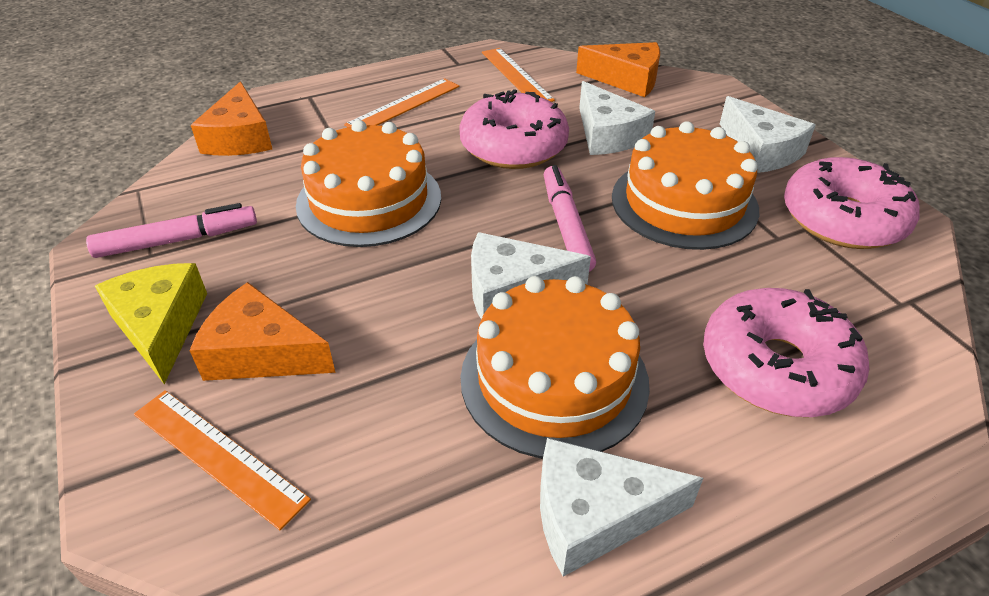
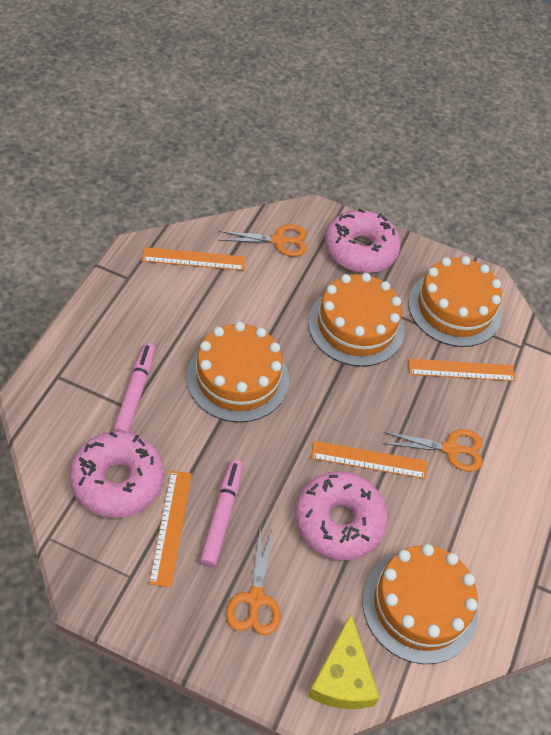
orange cake: 3 -> 4
orange cheese: 3 -> 0
orange ruler: 3 -> 4
orange scissors: 0 -> 3
white cheese: 4 -> 0

